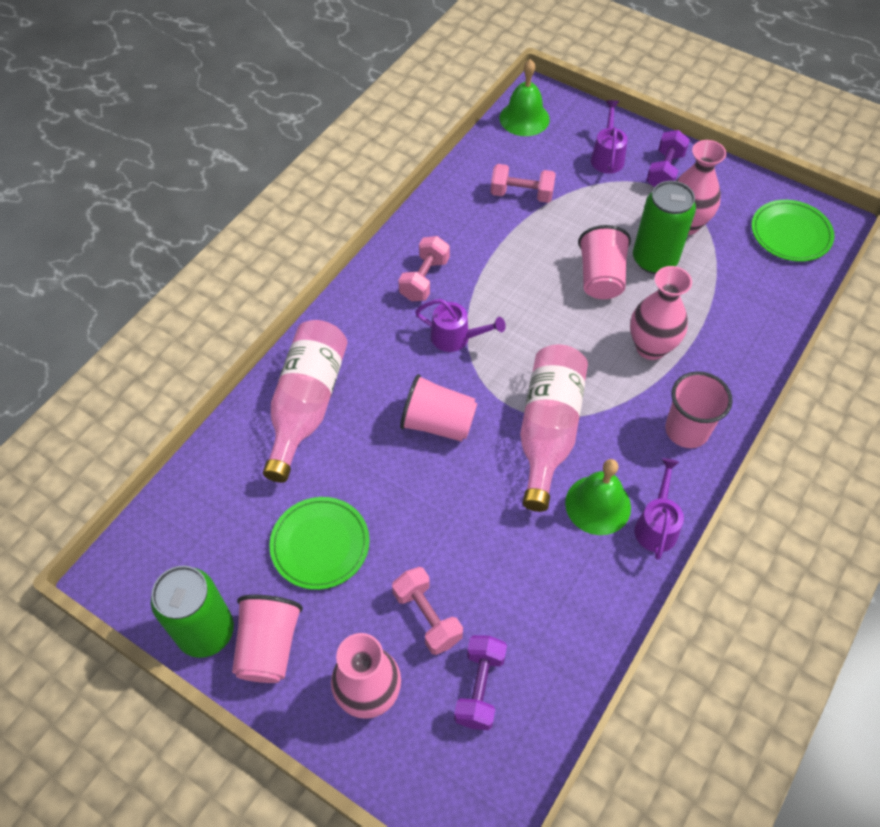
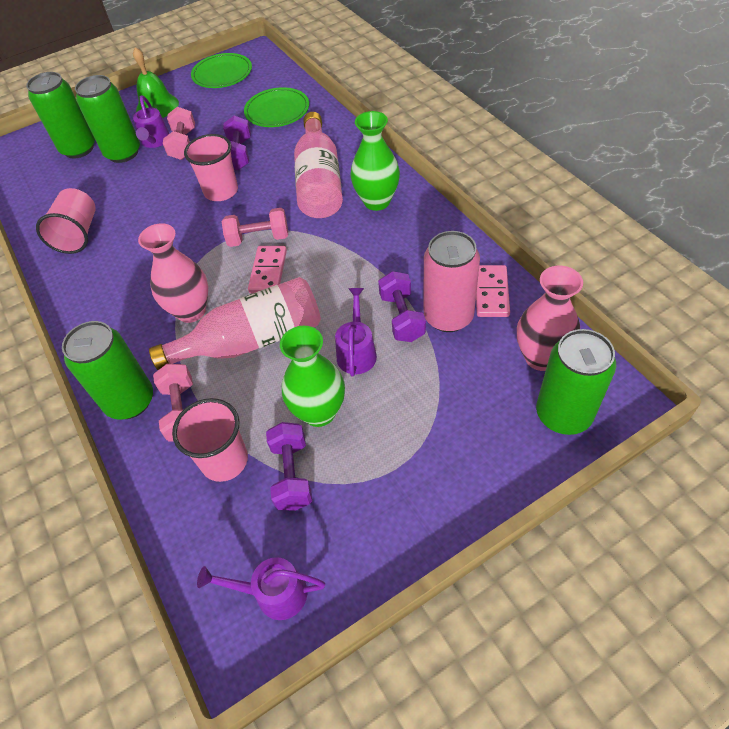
green bell: 2 -> 1
green can: 2 -> 4
green vase: 0 -> 2
pink can: 0 -> 1
pink cup: 4 -> 3
pink domino: 0 -> 2
pink vase: 3 -> 2
purple dumbbell: 2 -> 3

